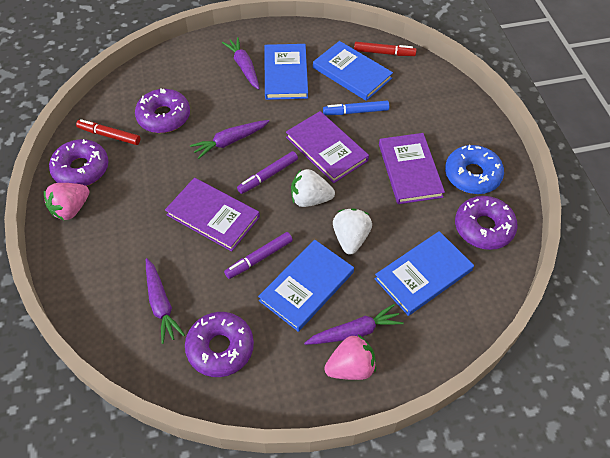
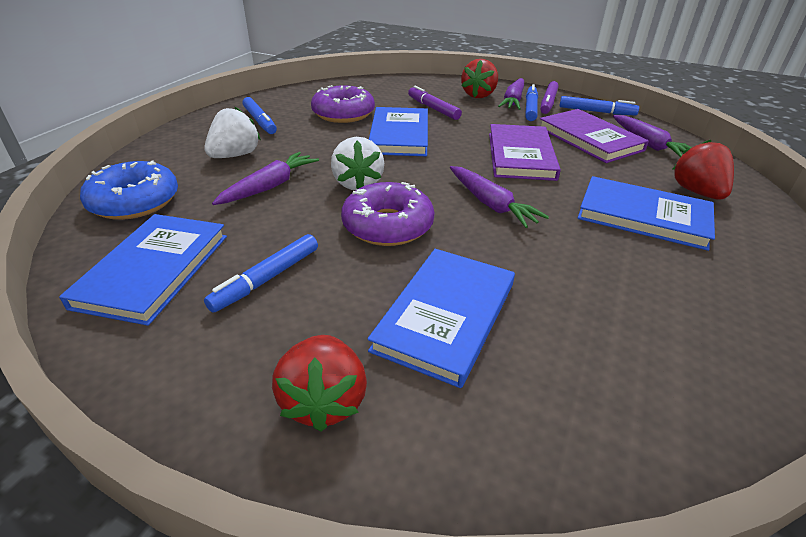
blue marker: 1 -> 4
pink strawberry: 2 -> 0
purple book: 3 -> 2
purple donut: 4 -> 2
red marker: 2 -> 0
red strawberry: 0 -> 3

